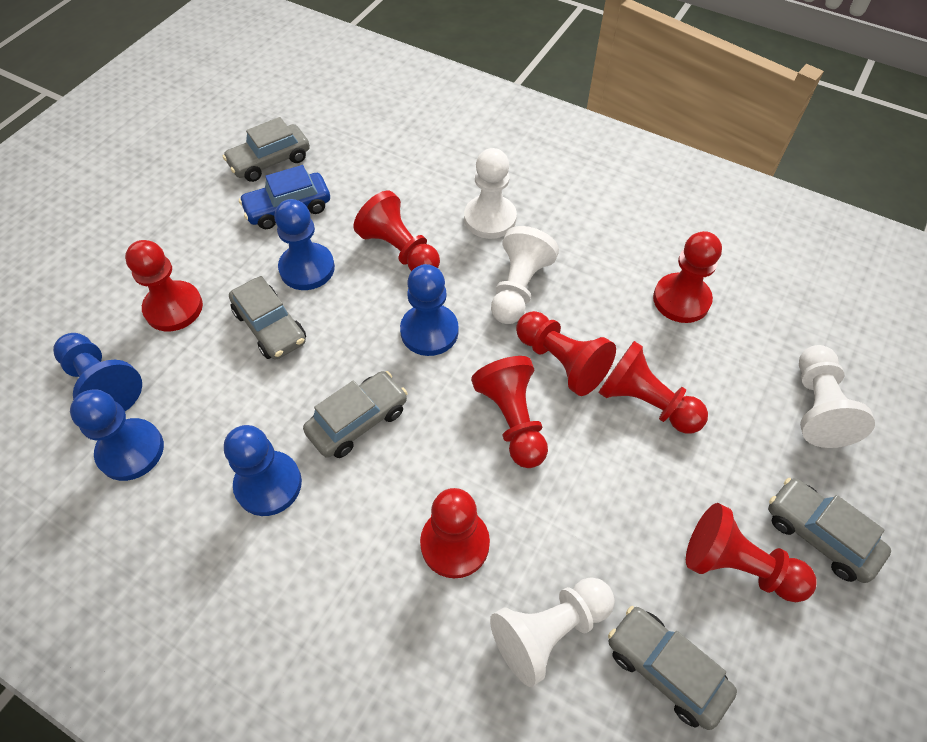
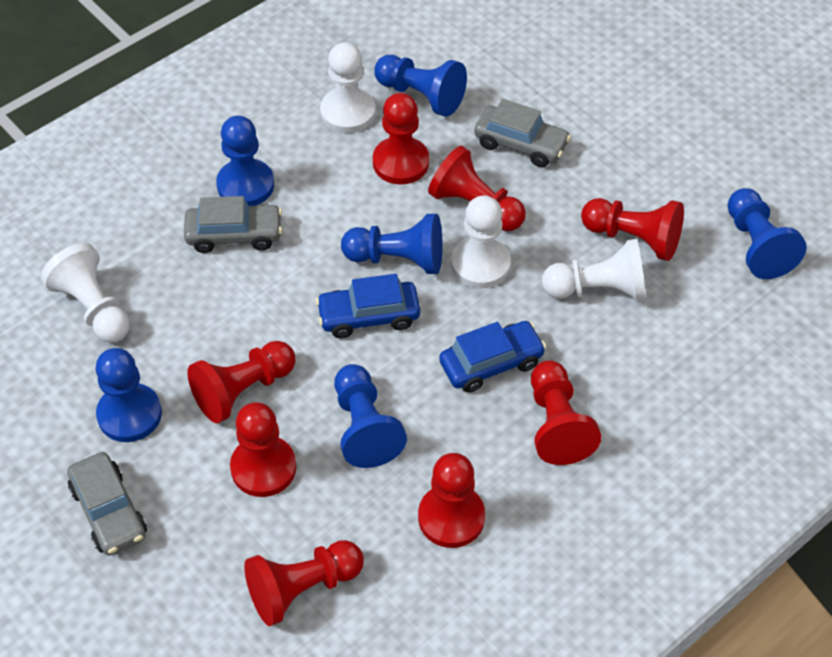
blue car: 1 -> 2
blue pawn: 5 -> 6
grey car: 5 -> 3

